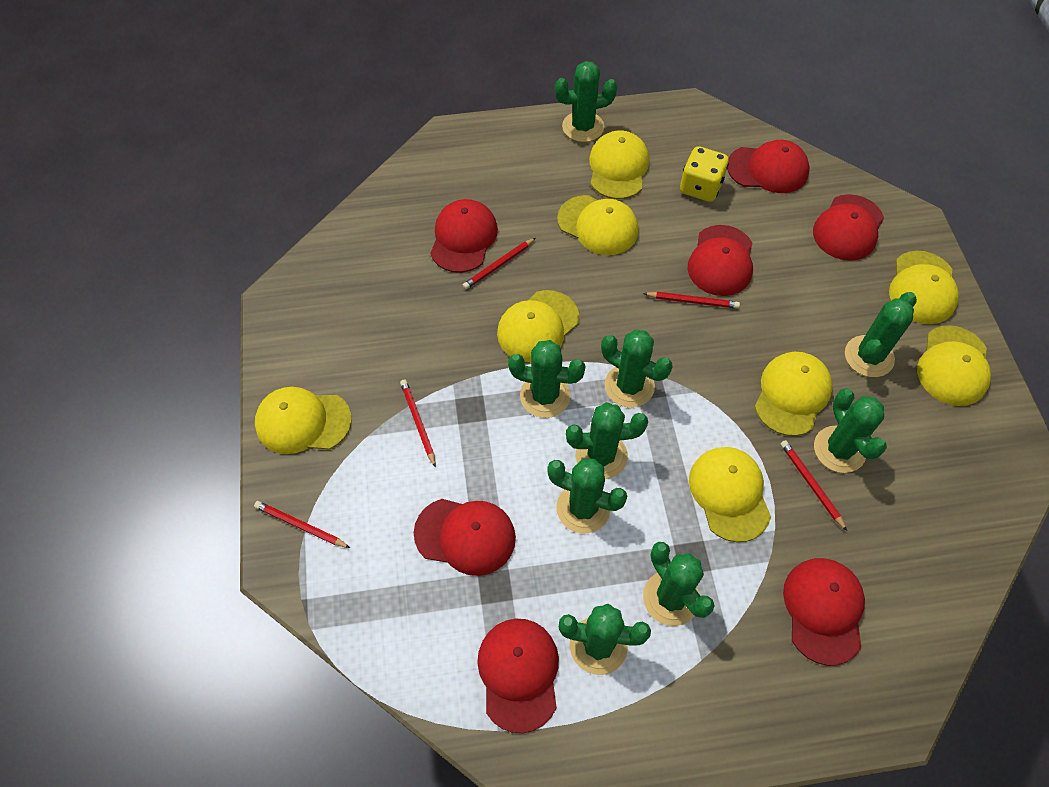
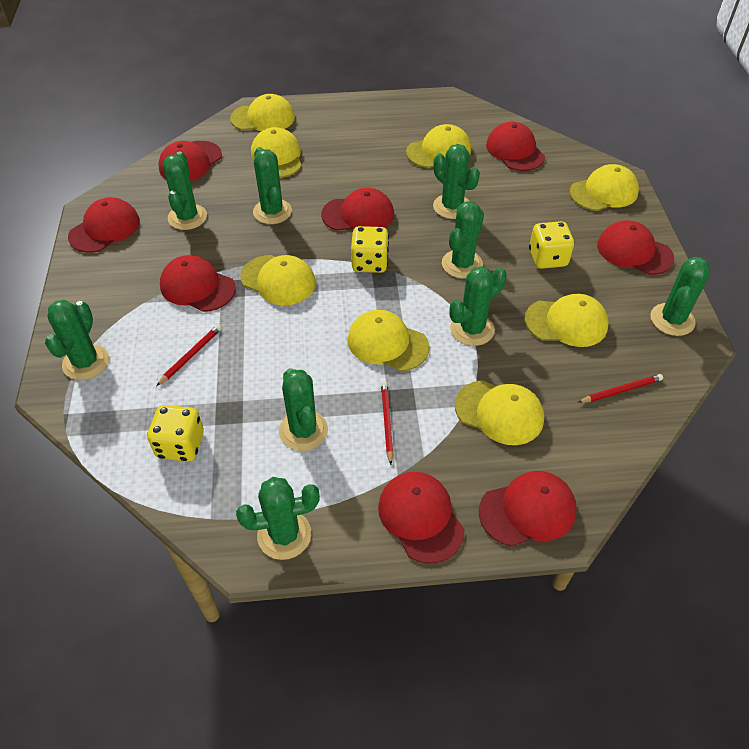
red cap: 7 -> 8
red pencil: 5 -> 3
yellow dice: 1 -> 3

